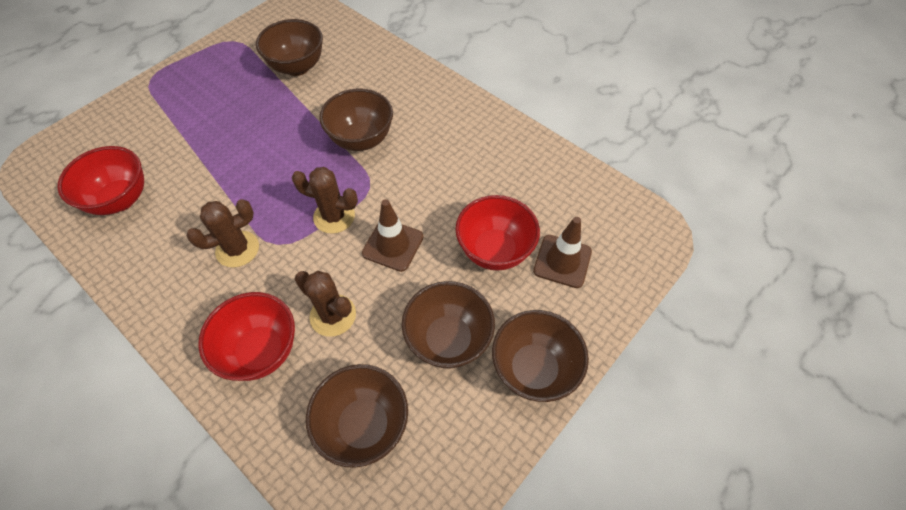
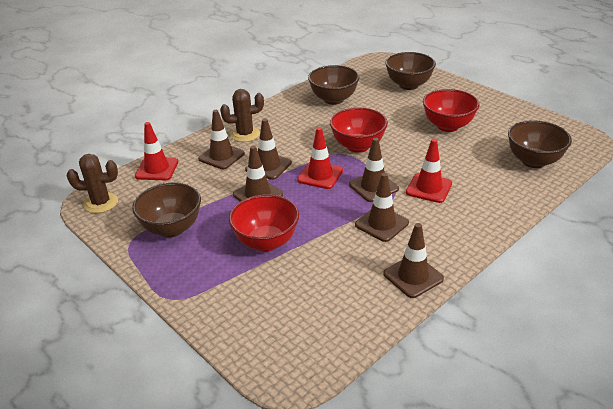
brown bowl: 5 -> 4
brown cactus: 3 -> 2
brown traffic cone: 2 -> 6
red traffic cone: 0 -> 3

